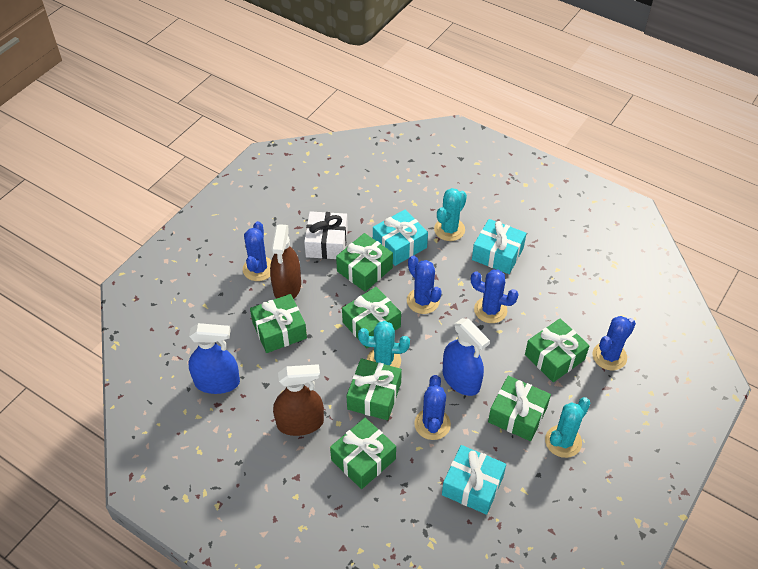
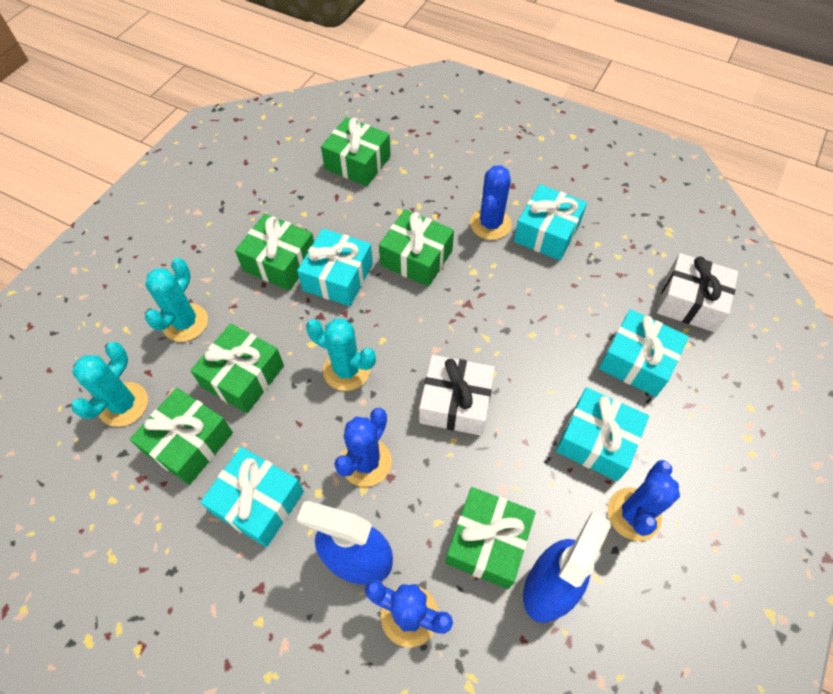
blue cactus: 5 -> 4
brown spray bottle: 2 -> 0
green gift: 7 -> 6
turquoise gift: 3 -> 5
white gift: 1 -> 2

